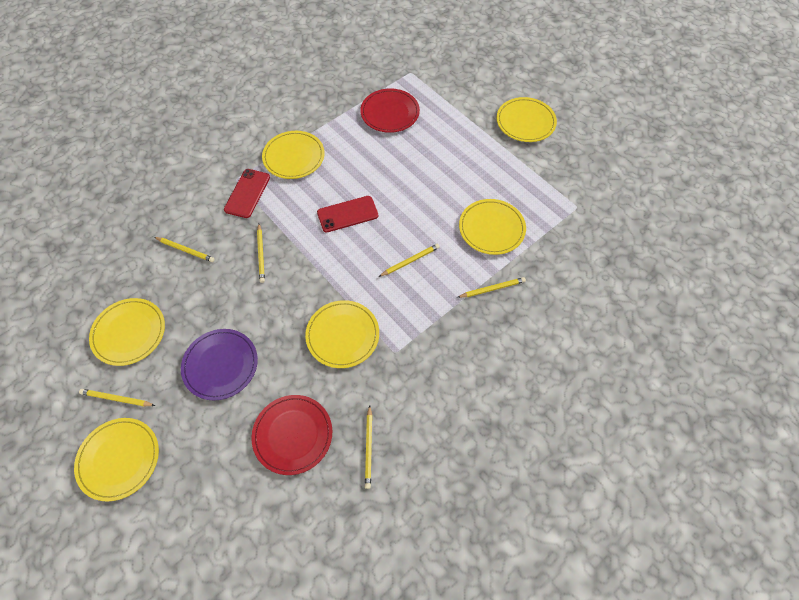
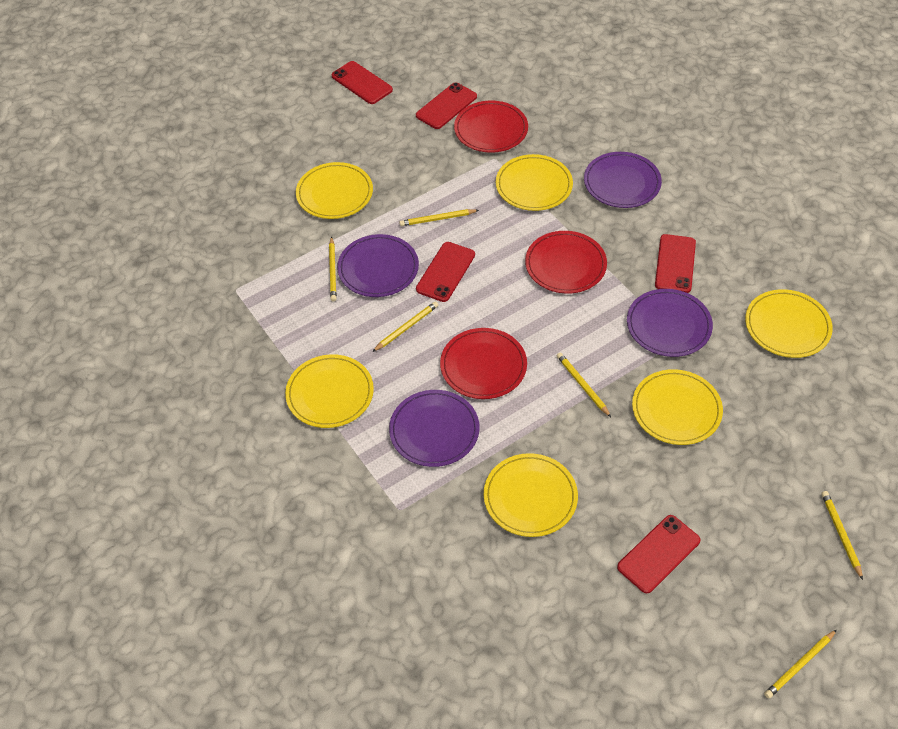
purple plate: 1 -> 4
red phone: 2 -> 5
red plate: 2 -> 3

